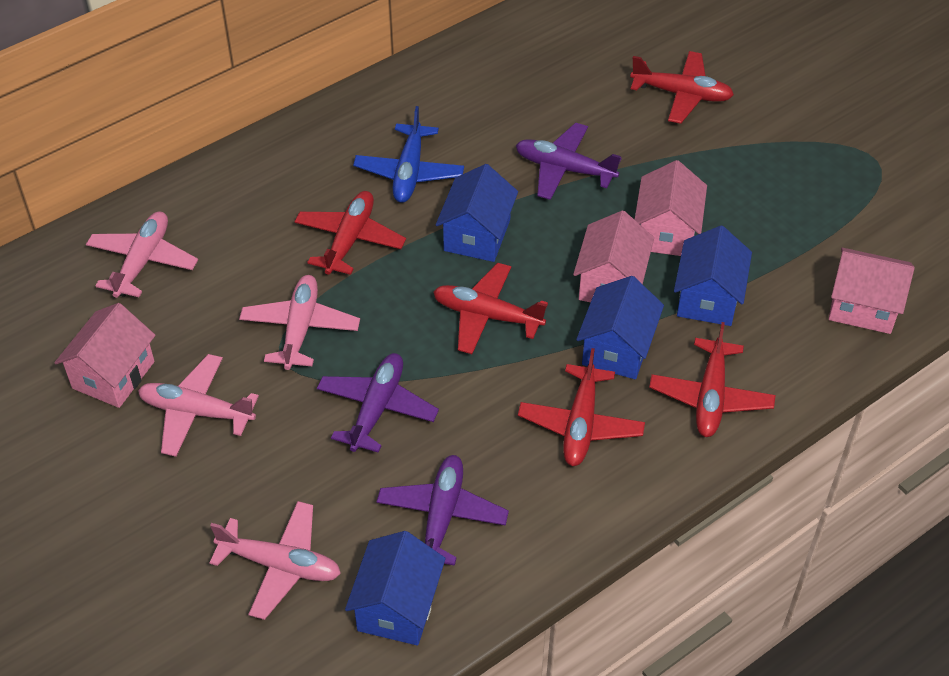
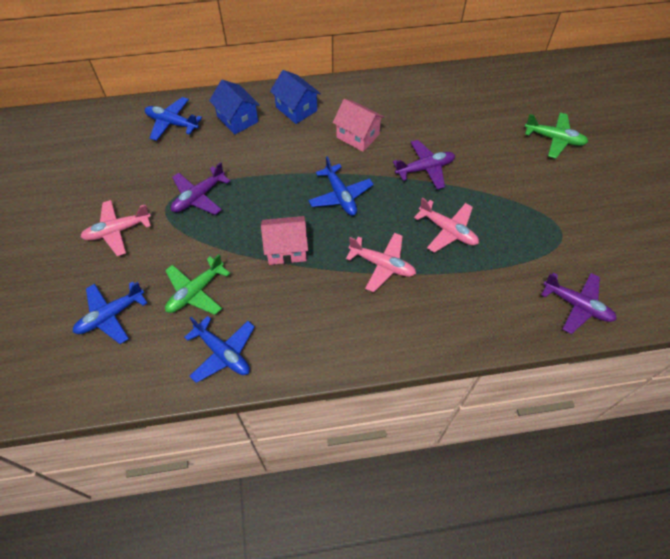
blue house: 4 -> 2
blue plane: 1 -> 4
green plane: 0 -> 2
pink house: 4 -> 2
pink plane: 4 -> 3
red plane: 5 -> 0

